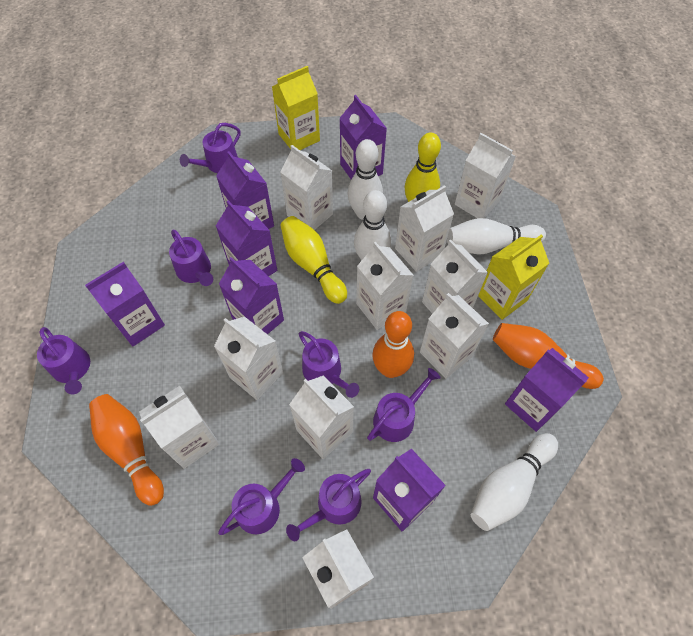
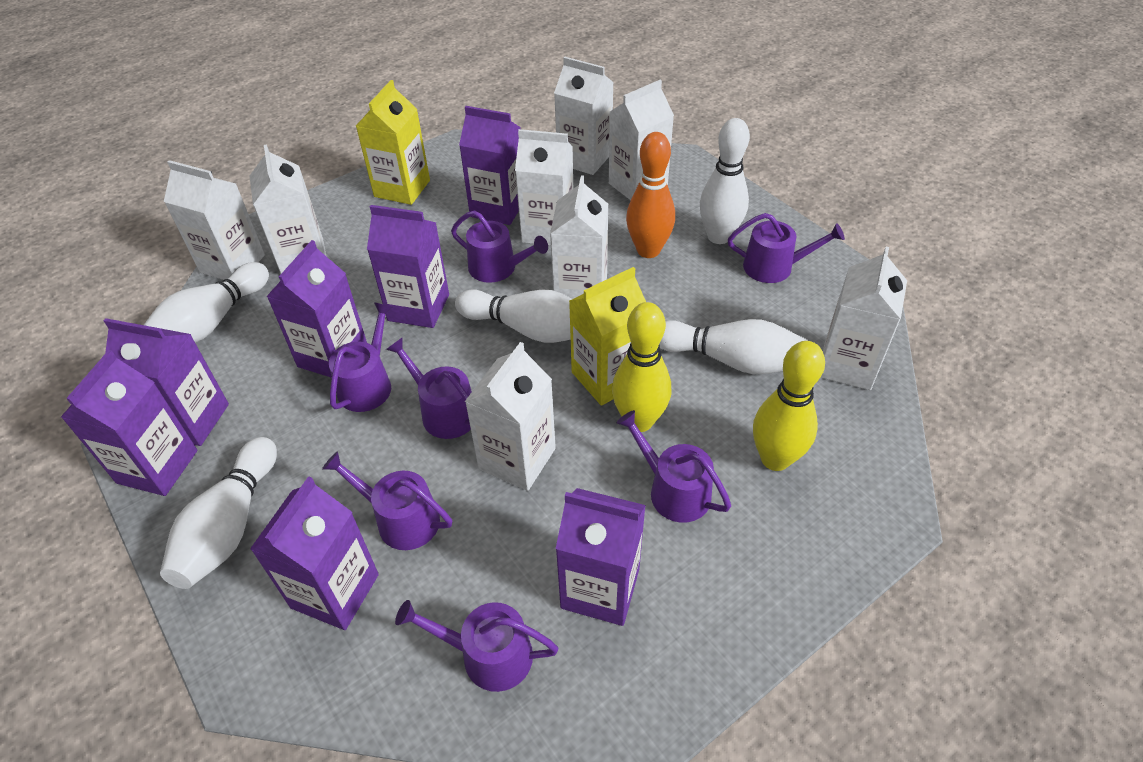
orange bowling pin: 3 -> 1
white bowling pin: 4 -> 5
white carton: 10 -> 8

